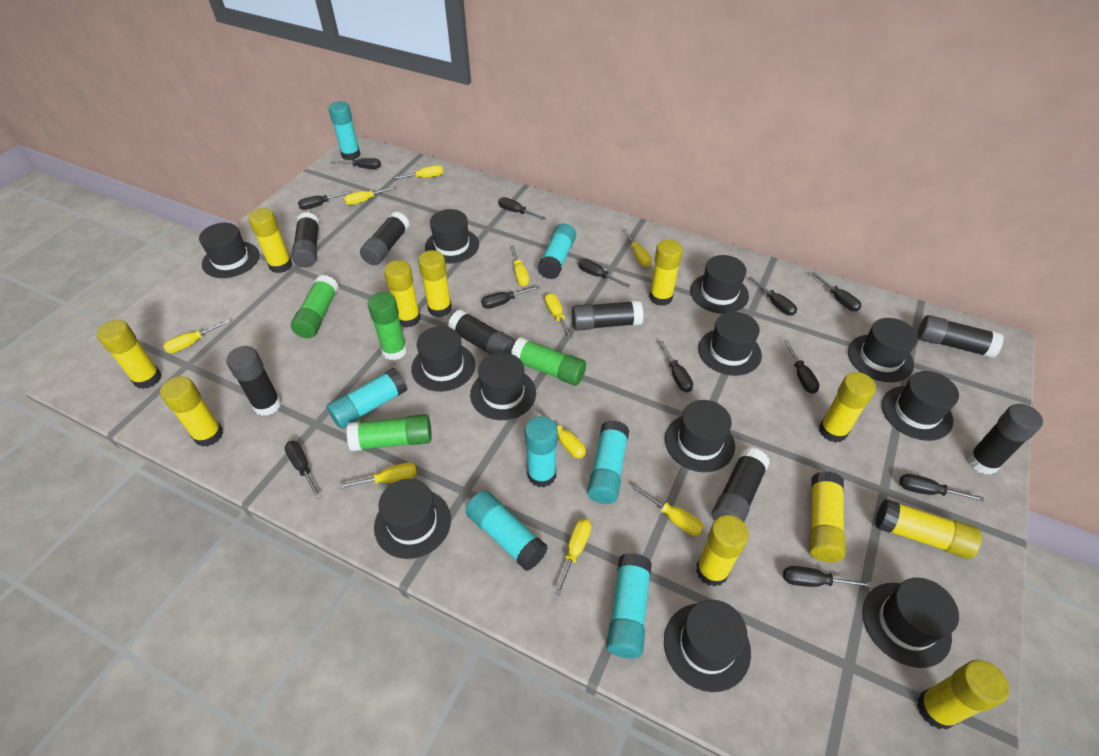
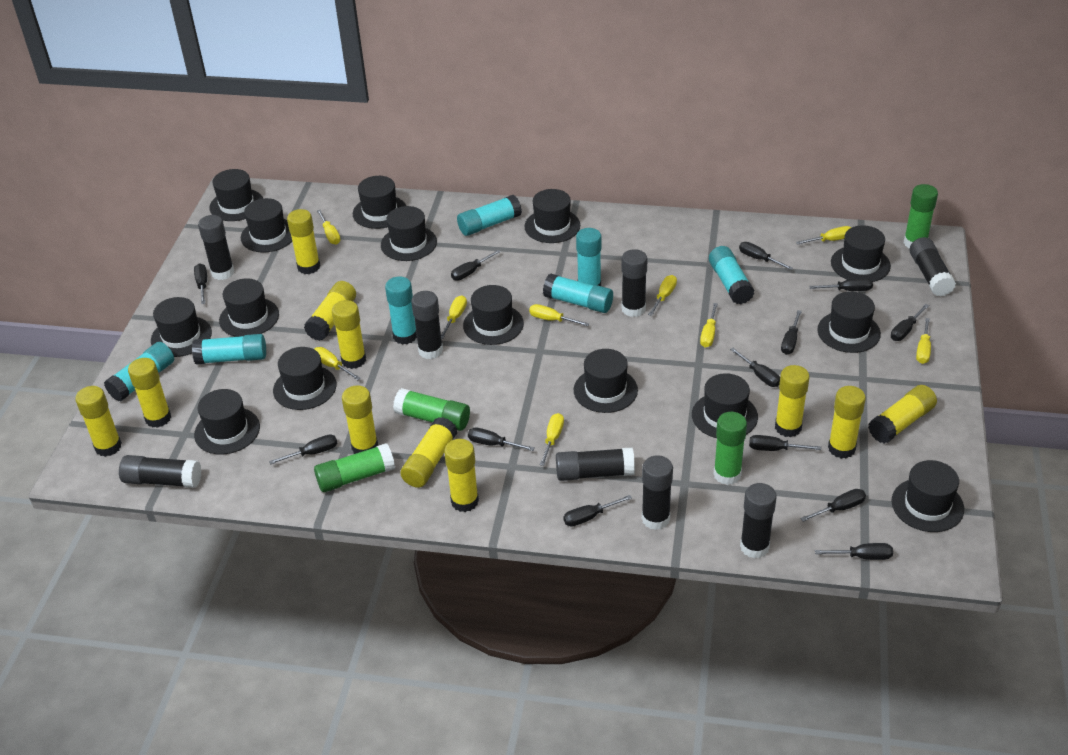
black hat: 12 -> 15
black screwdriver: 12 -> 13
yellow screwdriver: 10 -> 9

